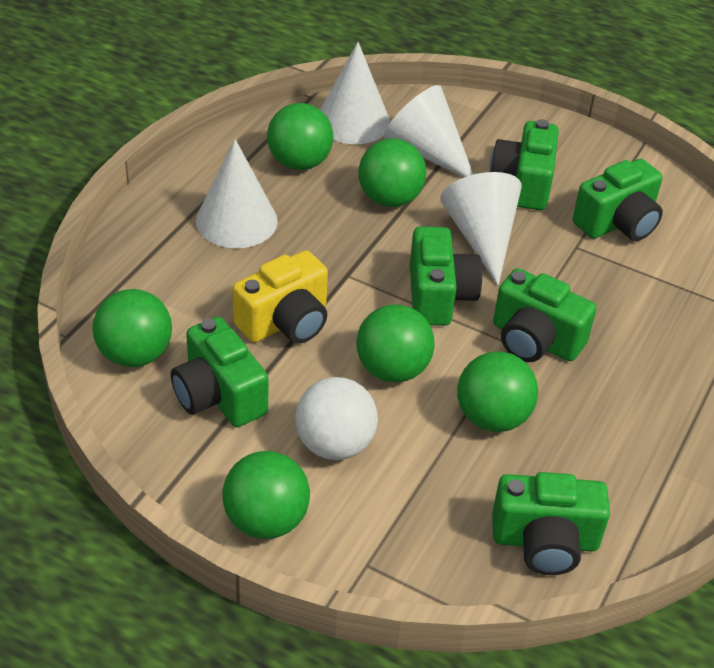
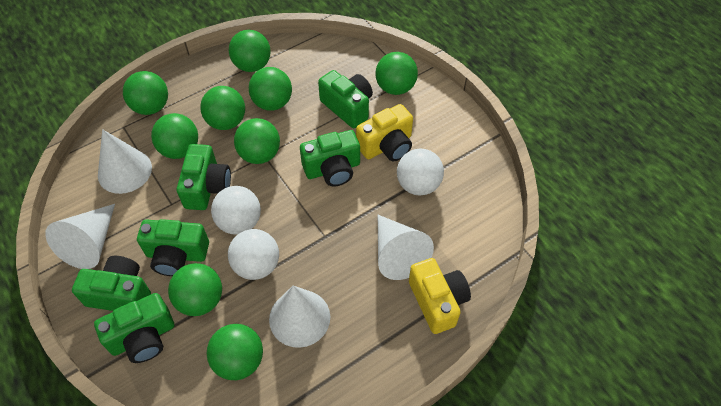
green ball: 6 -> 9
white ball: 1 -> 3
yellow camera: 1 -> 2

